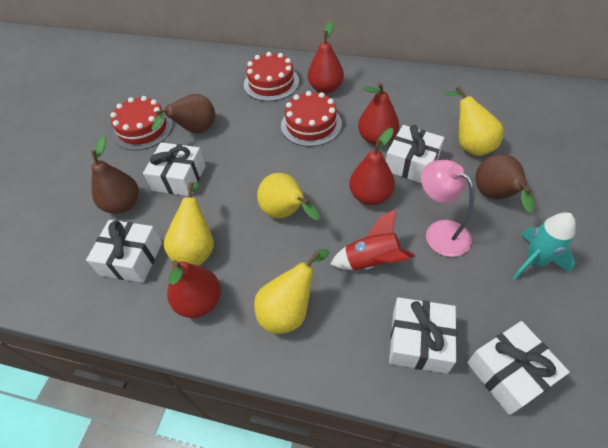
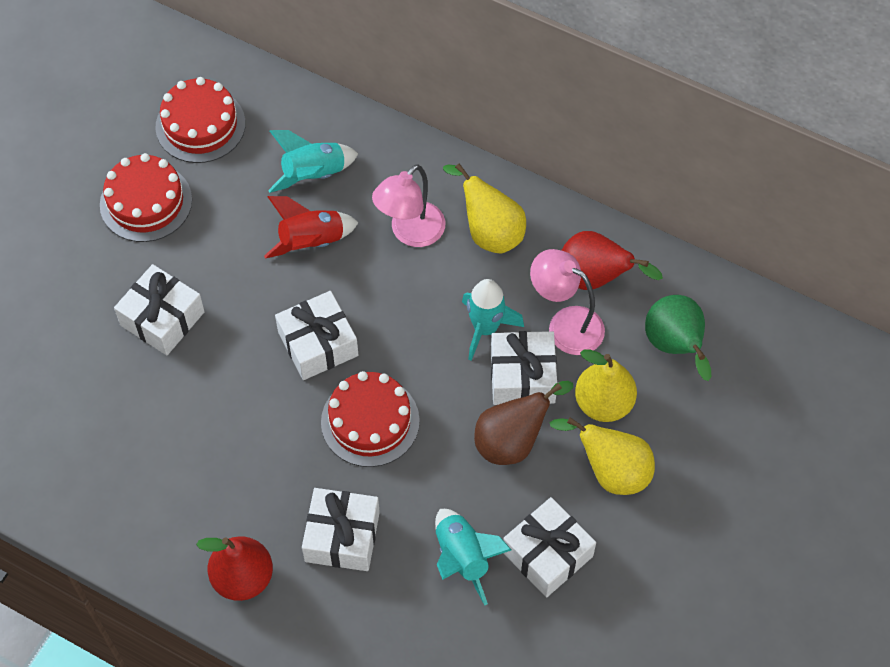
brown pear: 3 -> 1
green pear: 0 -> 1
pink lamp: 1 -> 2
red pear: 4 -> 2
turquoise rocket: 1 -> 3
yellow pear: 4 -> 3

